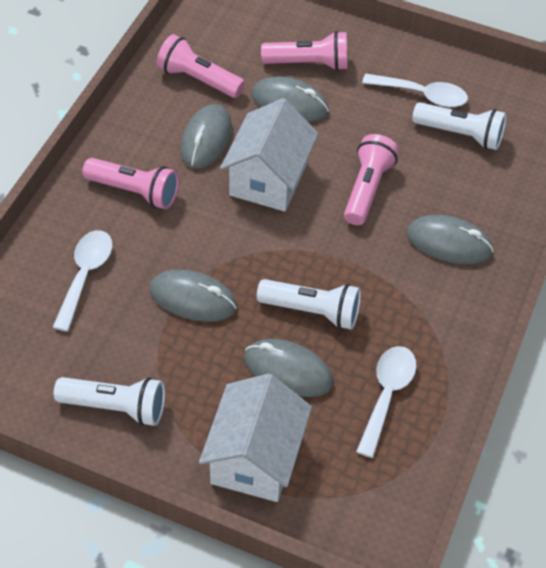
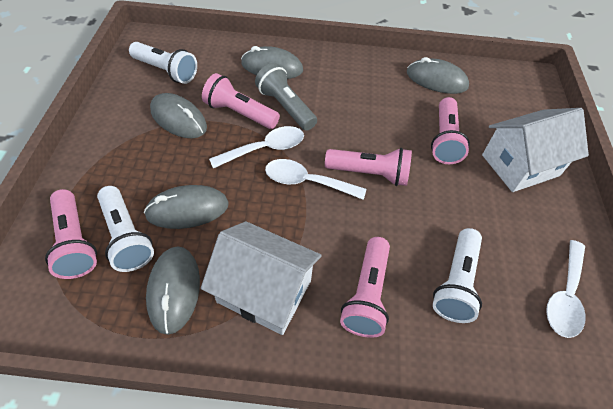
grey flashlight: 0 -> 1
pink flashlight: 4 -> 5

